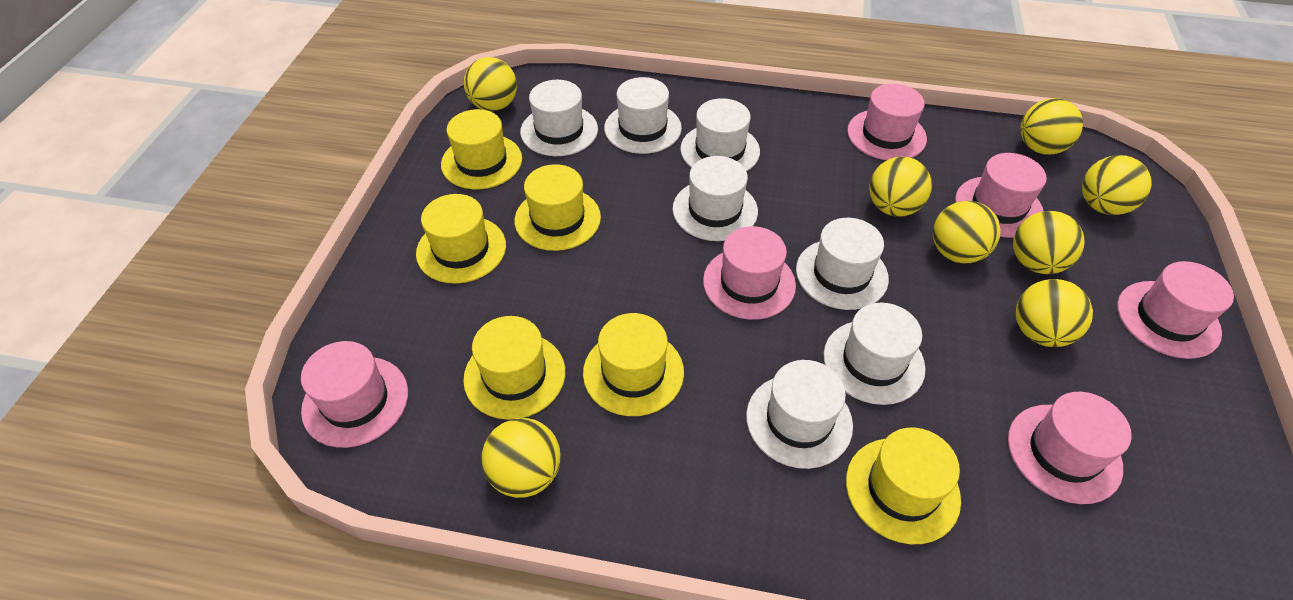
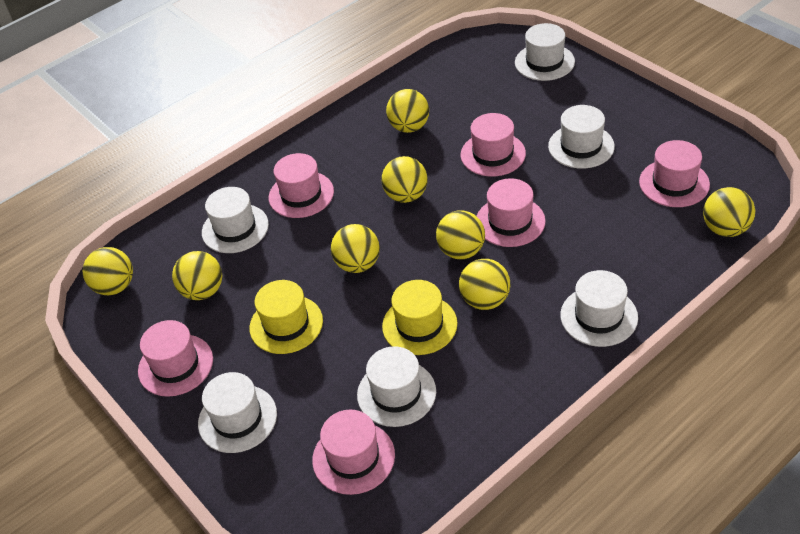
white hat: 7 -> 6
yellow hat: 6 -> 2

